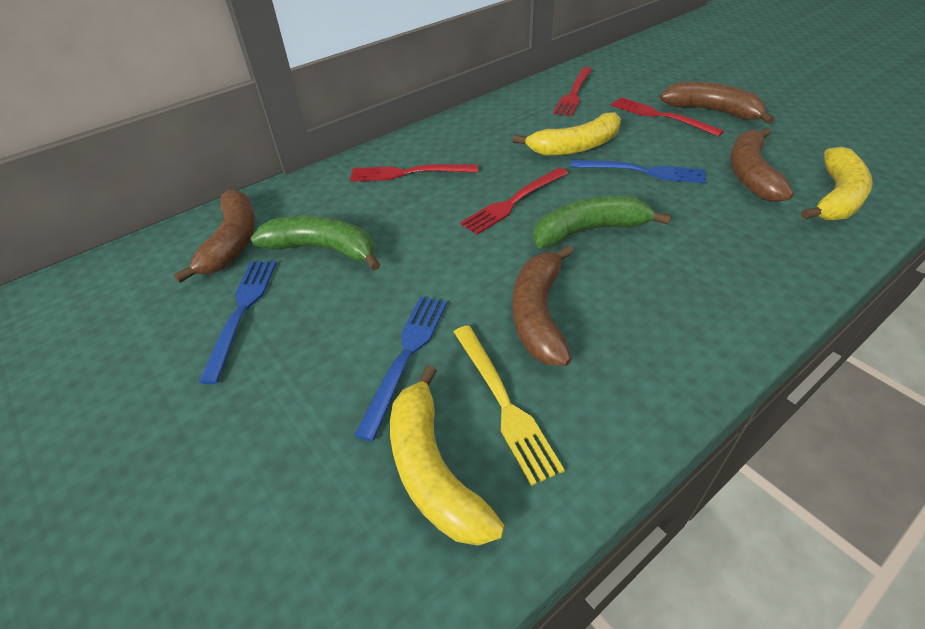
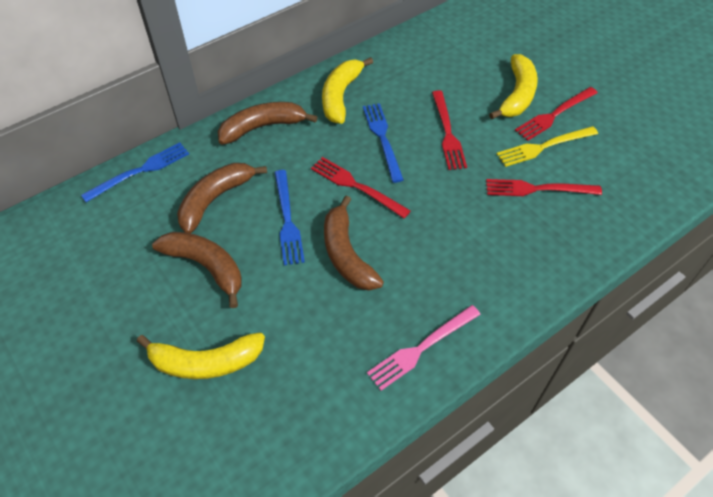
green banana: 2 -> 0
pink fork: 0 -> 1

